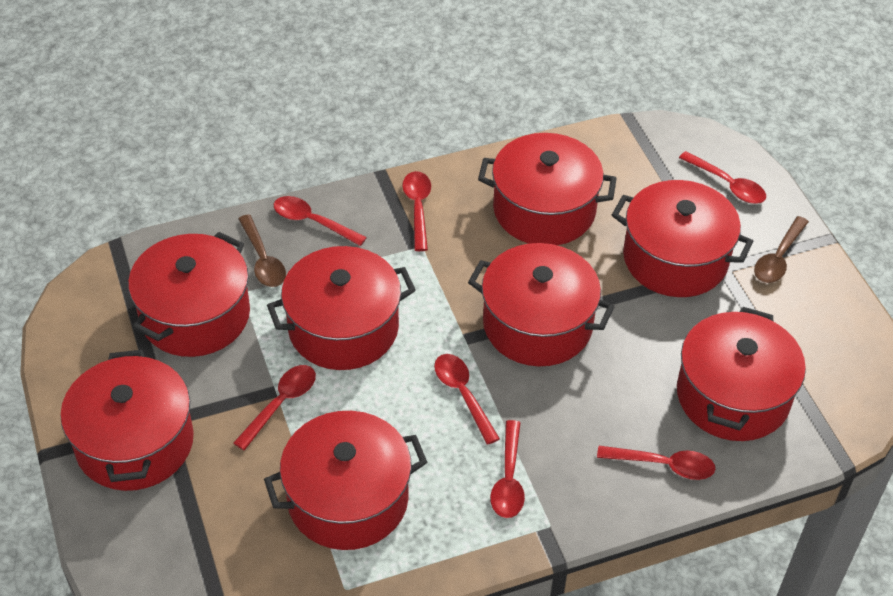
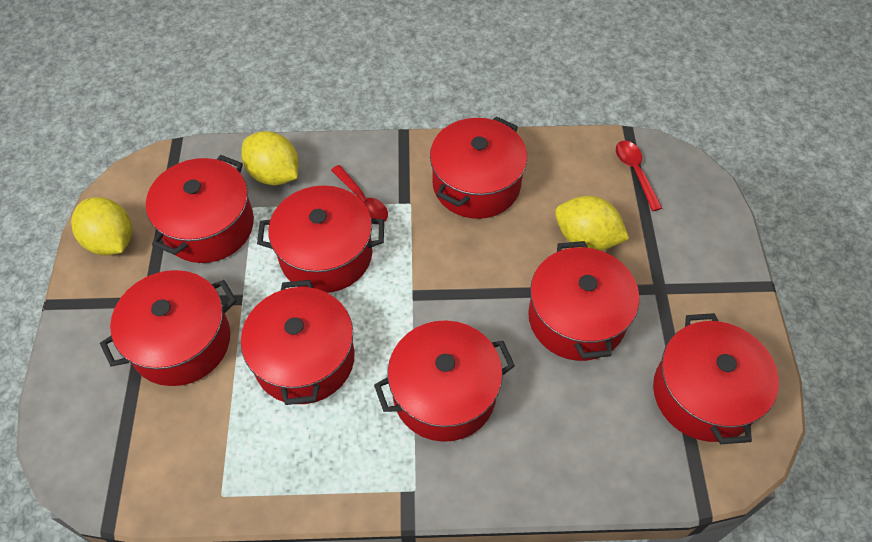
brown spoon: 2 -> 0
red spoon: 7 -> 2
yellow lemon: 0 -> 3

